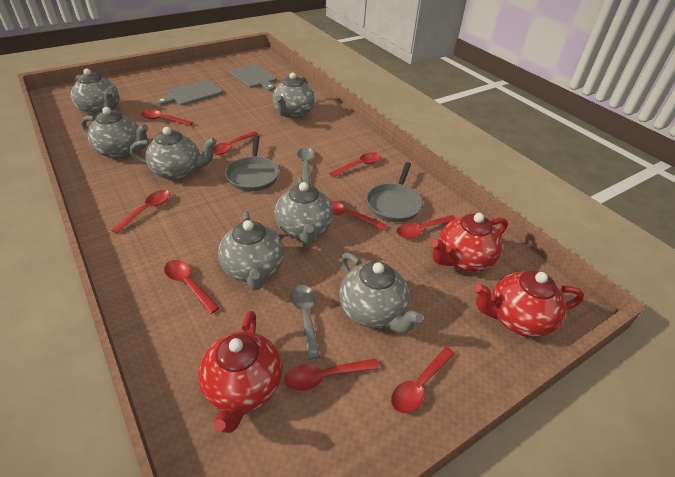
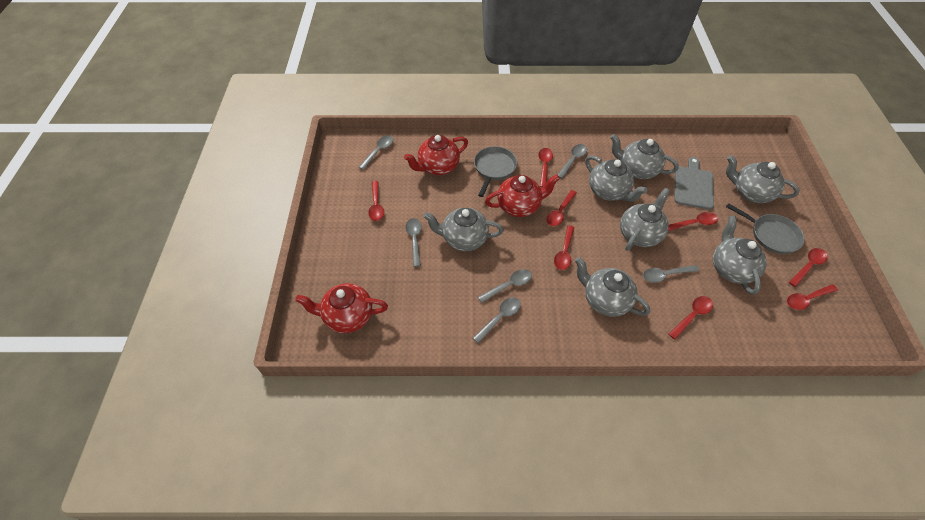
grey cutting board: 2 -> 1
grey spoon: 2 -> 6
red spoon: 9 -> 8

